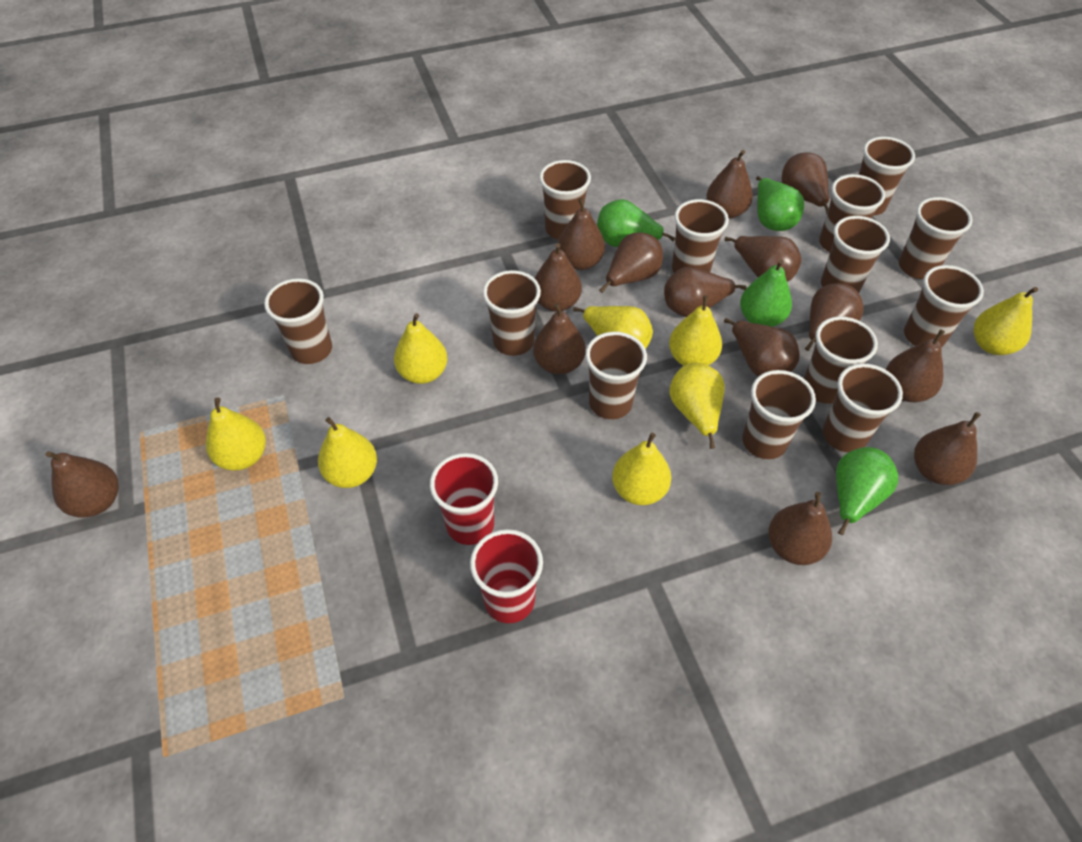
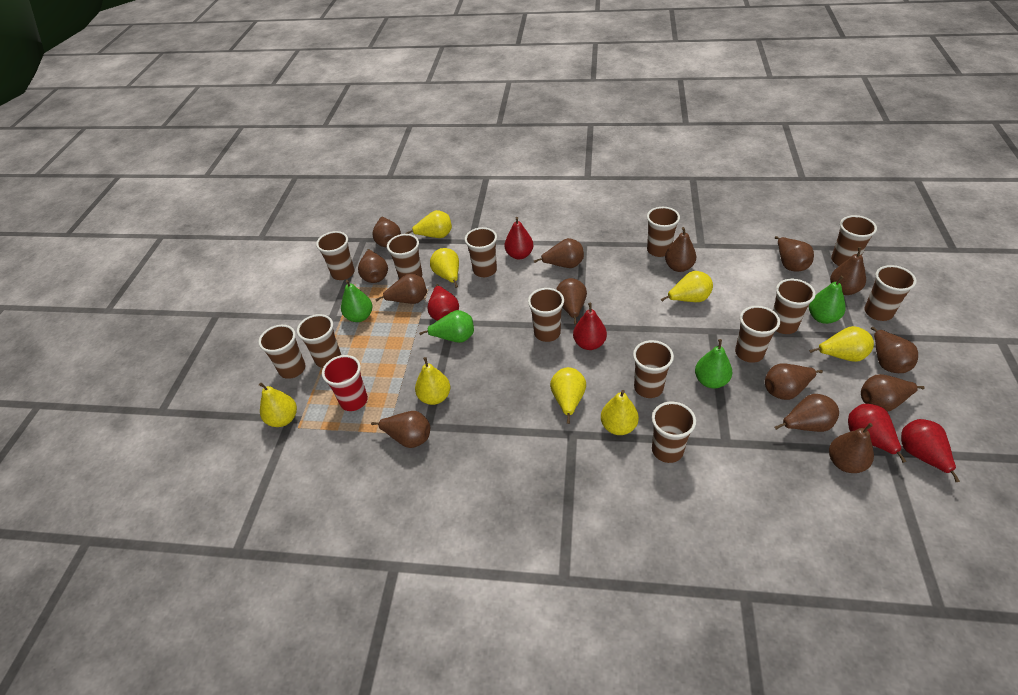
red cup: 2 -> 1
red pear: 0 -> 5

